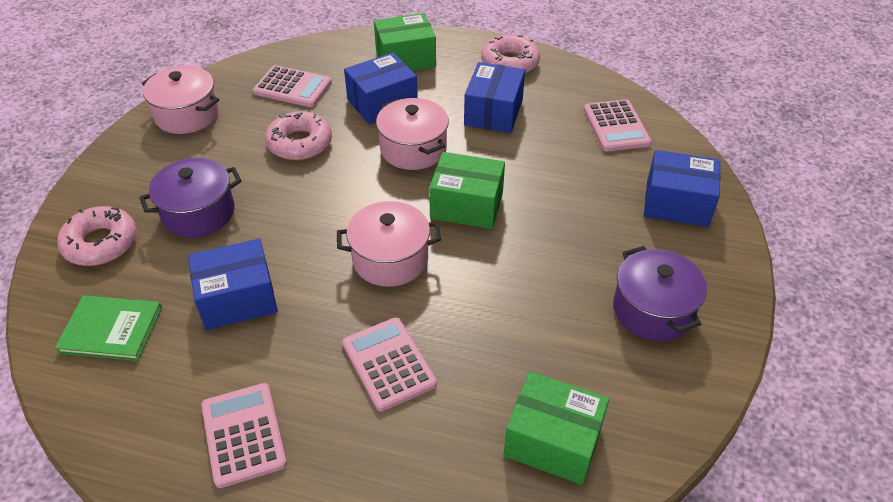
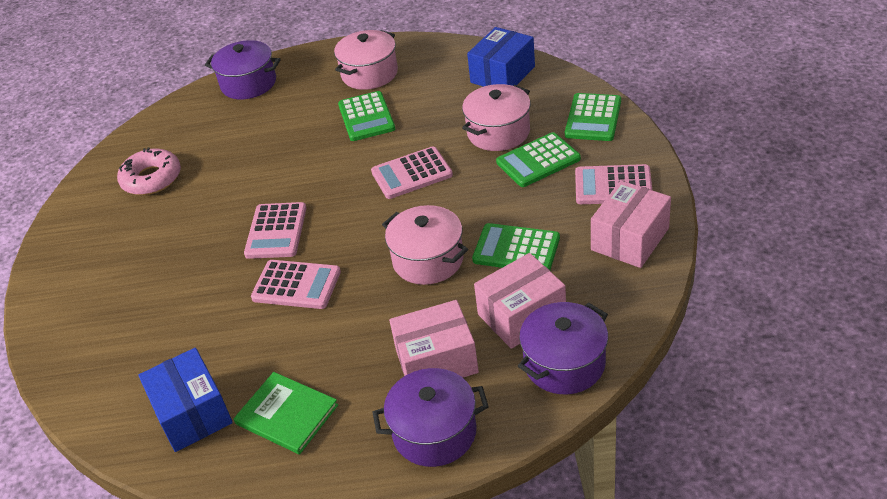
blue box: 4 -> 2
green box: 3 -> 0
green calculator: 0 -> 4
pink box: 0 -> 3
pink donut: 3 -> 1
purple pot: 2 -> 3

